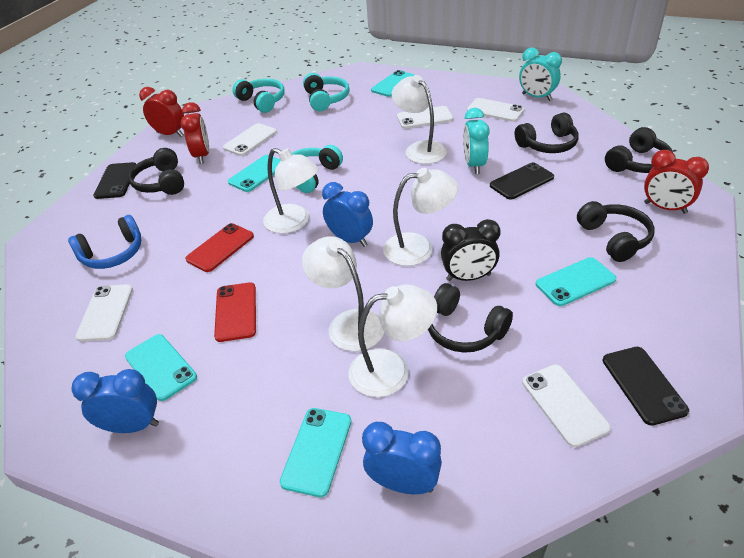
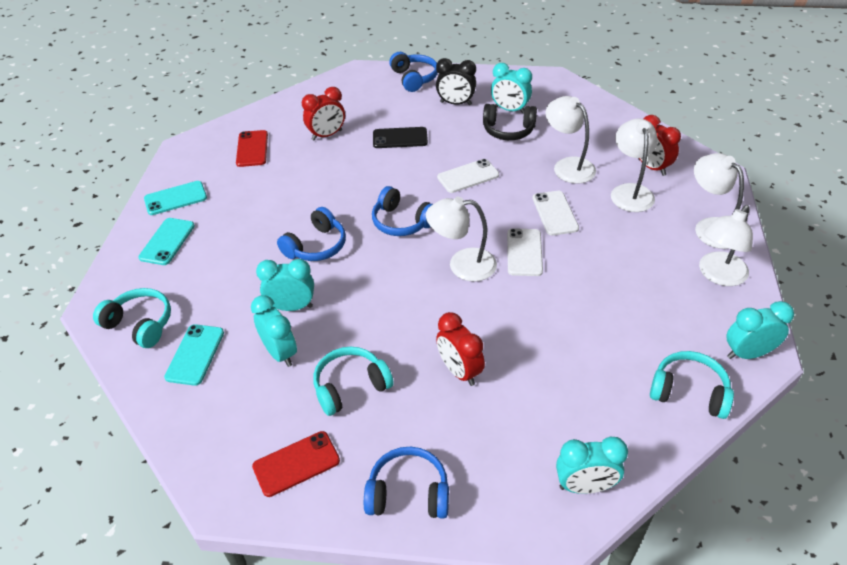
black headphones: 5 -> 1
black phone: 3 -> 1
blue clock: 3 -> 0
blue headphones: 1 -> 4
turquoise clock: 2 -> 5
turquoise phone: 5 -> 3
white phone: 5 -> 3

